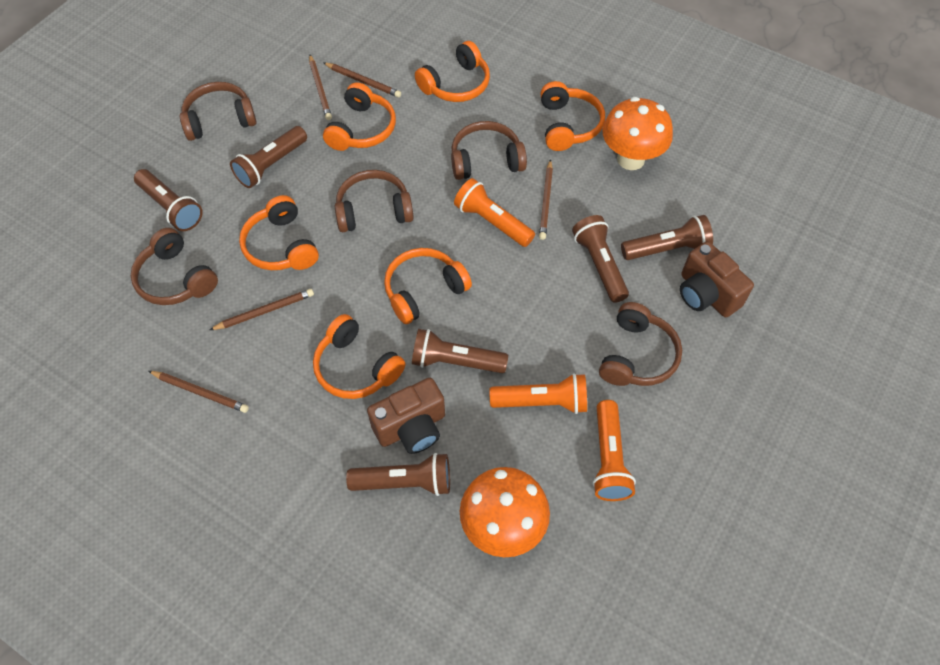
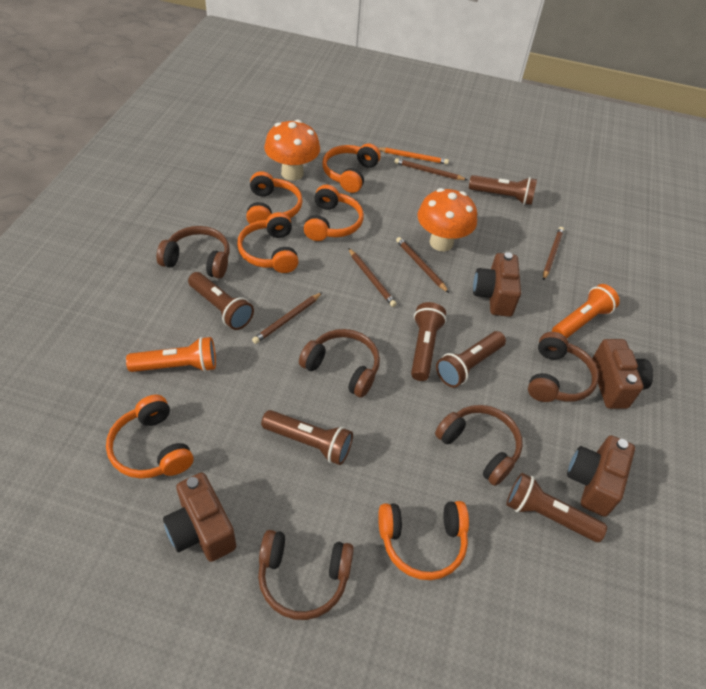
brown camera: 2 -> 4
orange flashlight: 3 -> 2
orange pencil: 0 -> 1

